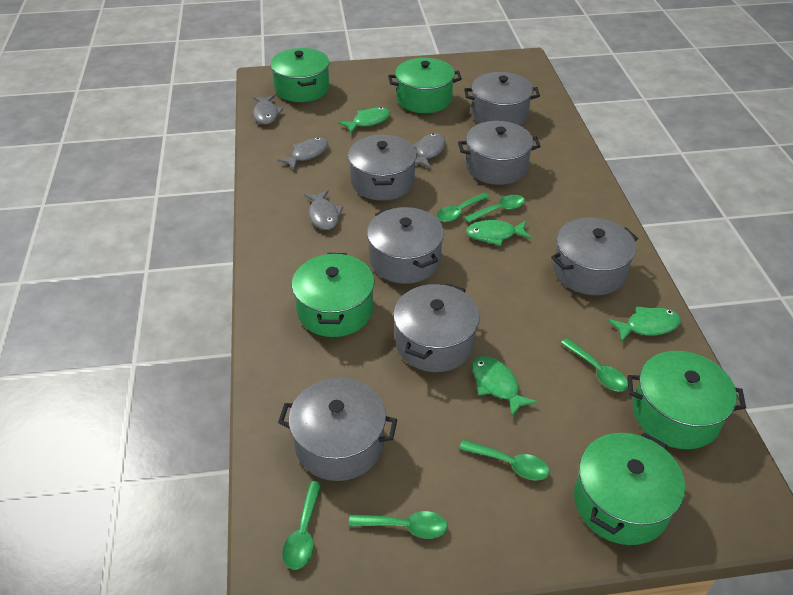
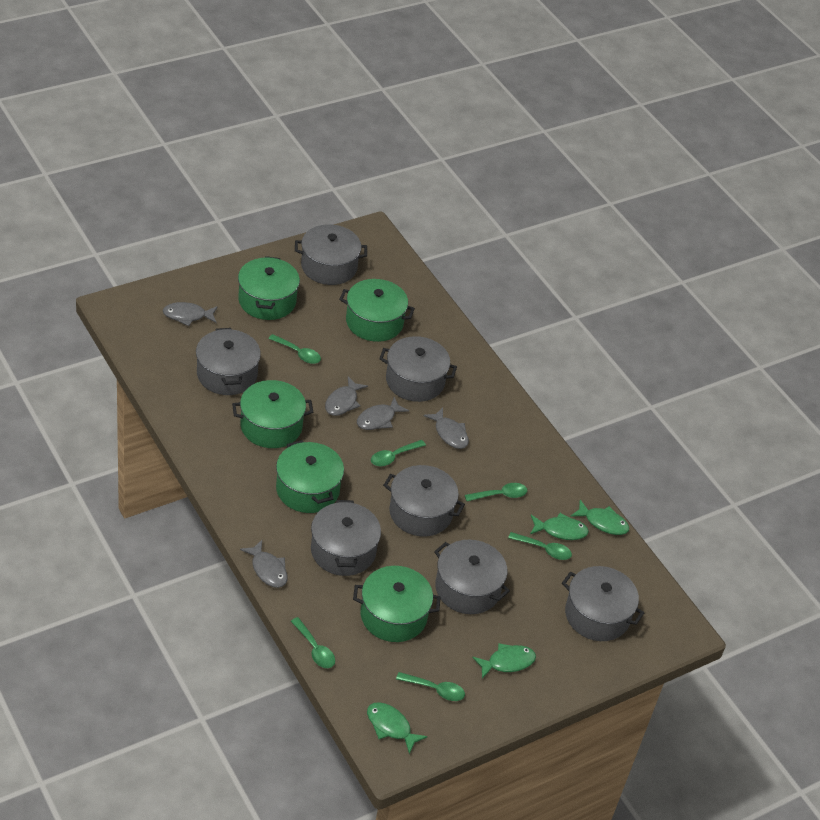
grey fish: 4 -> 5

